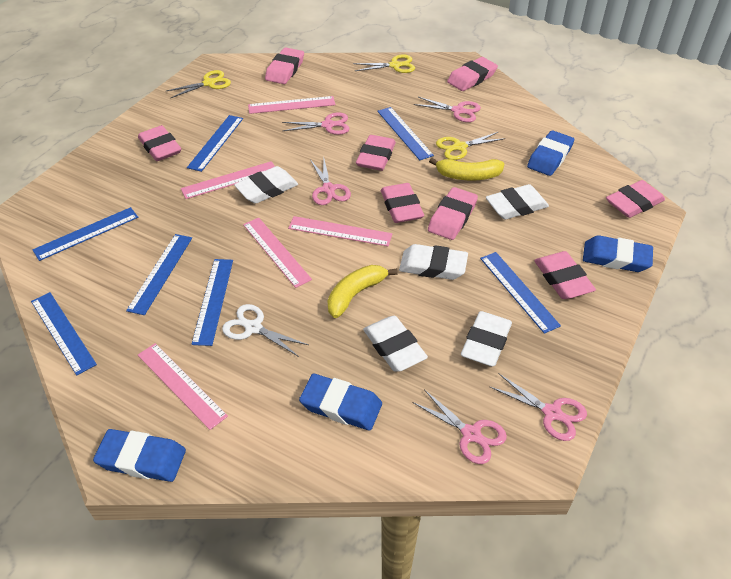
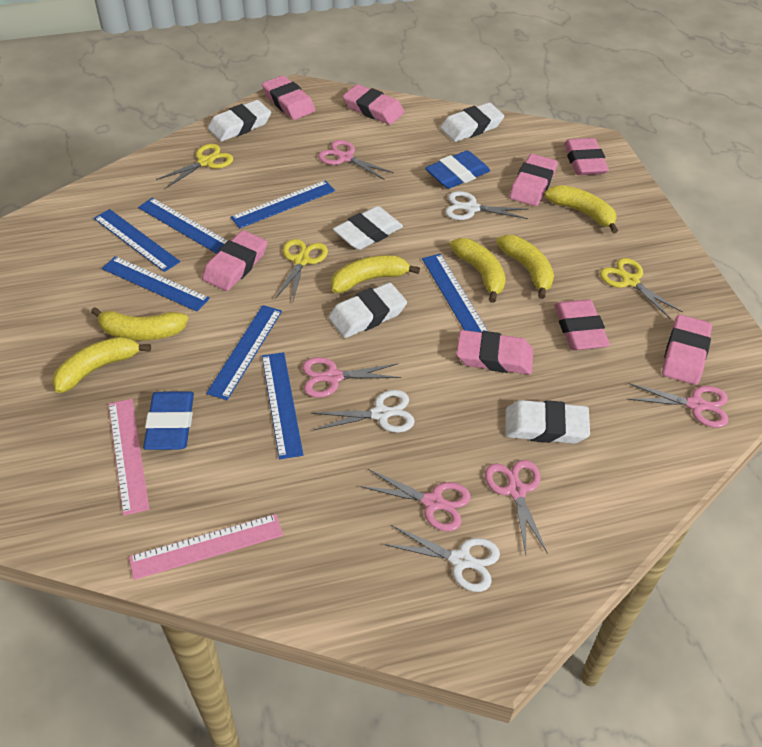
blue eraser: 4 -> 2
pink ruler: 5 -> 2
white scissors: 1 -> 3
yellow banana: 2 -> 6

